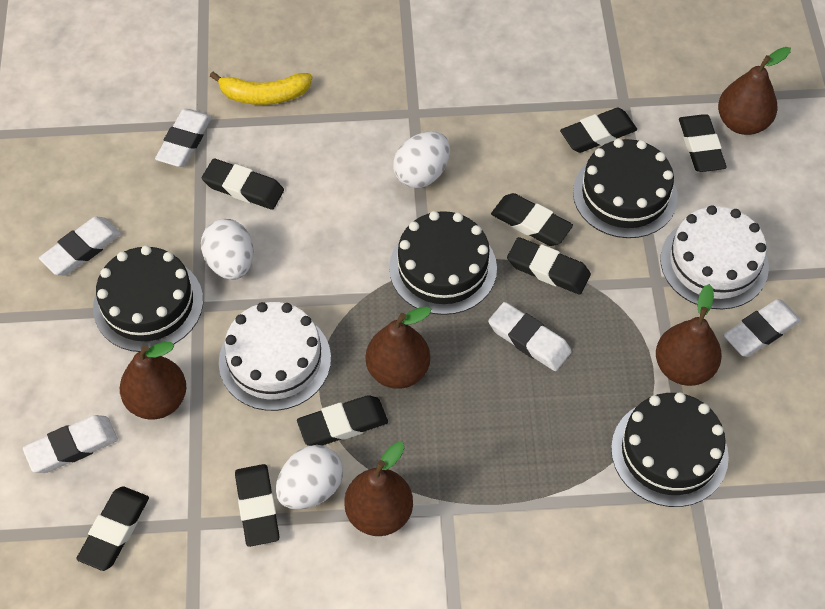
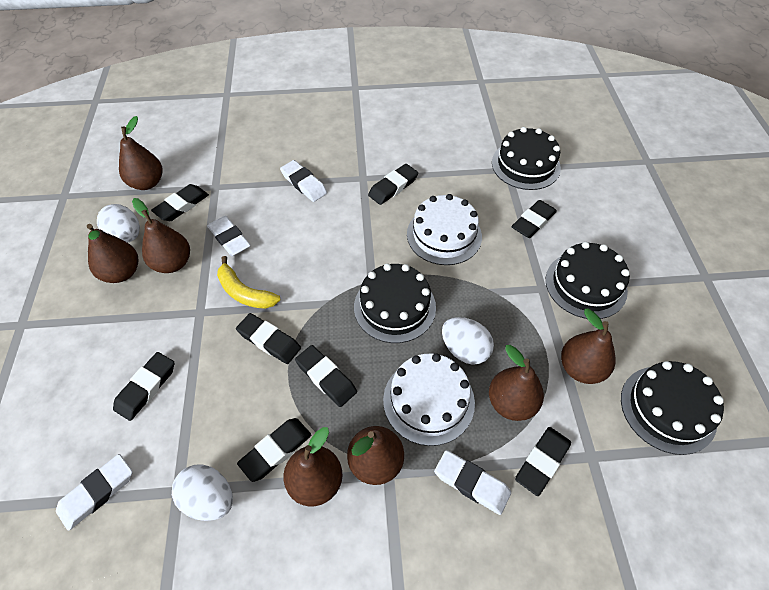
brown pear: 5 -> 7
white eraser: 5 -> 4

